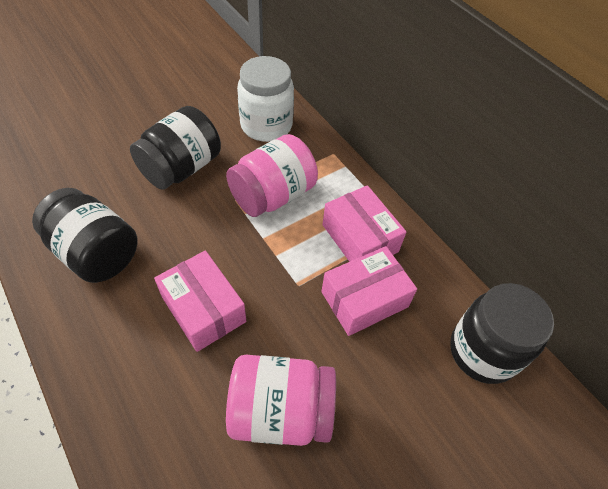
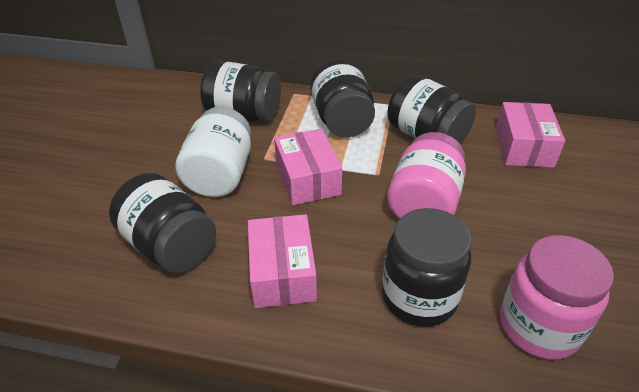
black jar: 3 -> 5

